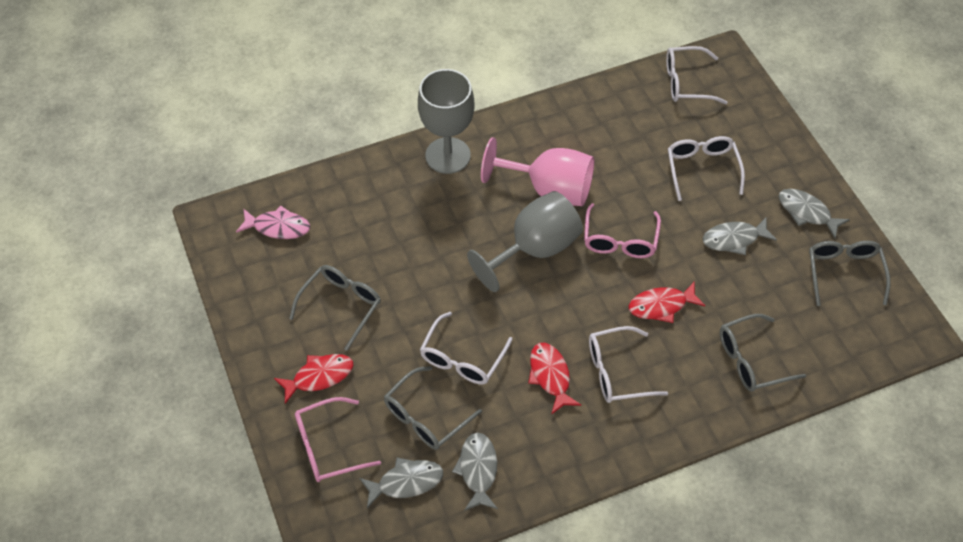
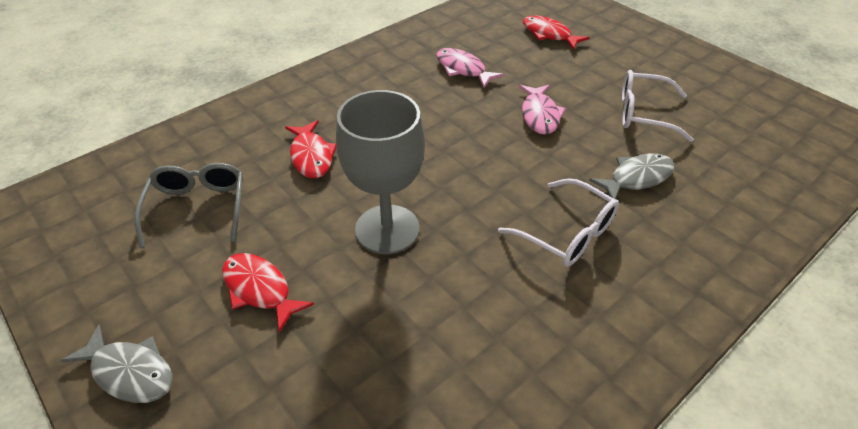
grey fish: 4 -> 2
grey glasses: 4 -> 1
grey goblet: 2 -> 1
pink fish: 1 -> 2
pink glasses: 2 -> 0
pink goblet: 1 -> 0
white glasses: 4 -> 2

